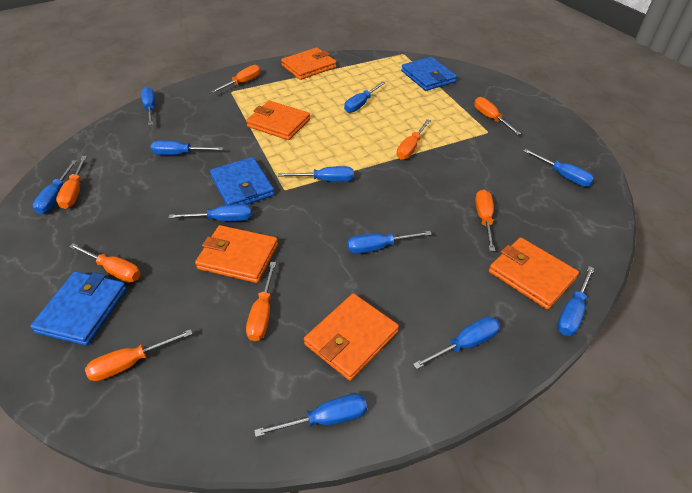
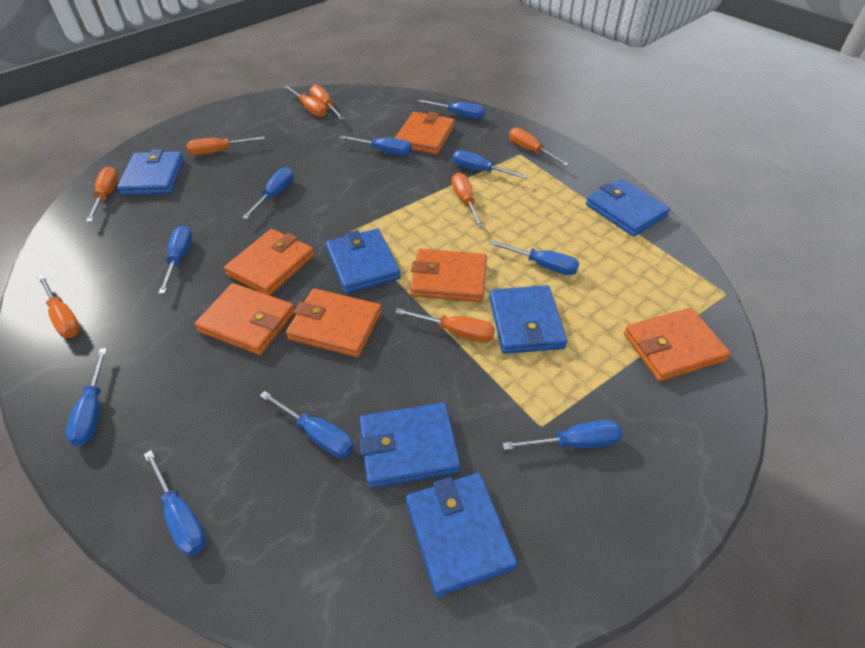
blue screwdriver: 11 -> 10
blue wallet: 3 -> 6
orange wallet: 5 -> 6

